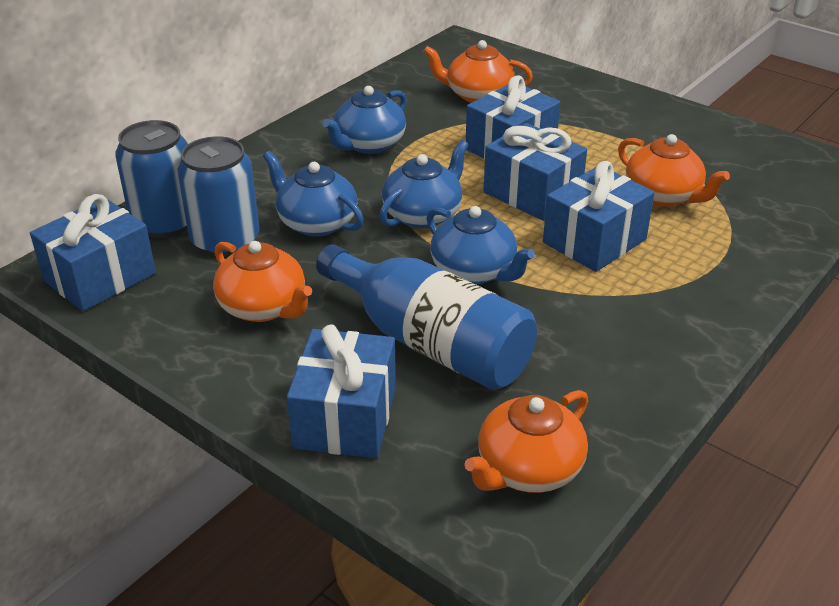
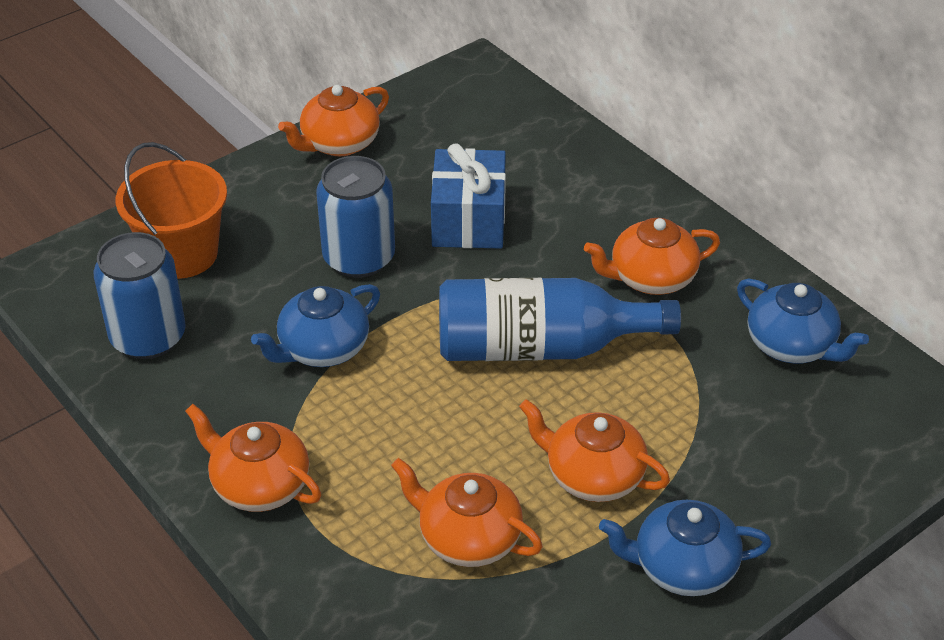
blue gift: 5 -> 1
blue teapot: 4 -> 3
orange bucket: 0 -> 1
orange teapot: 4 -> 5

